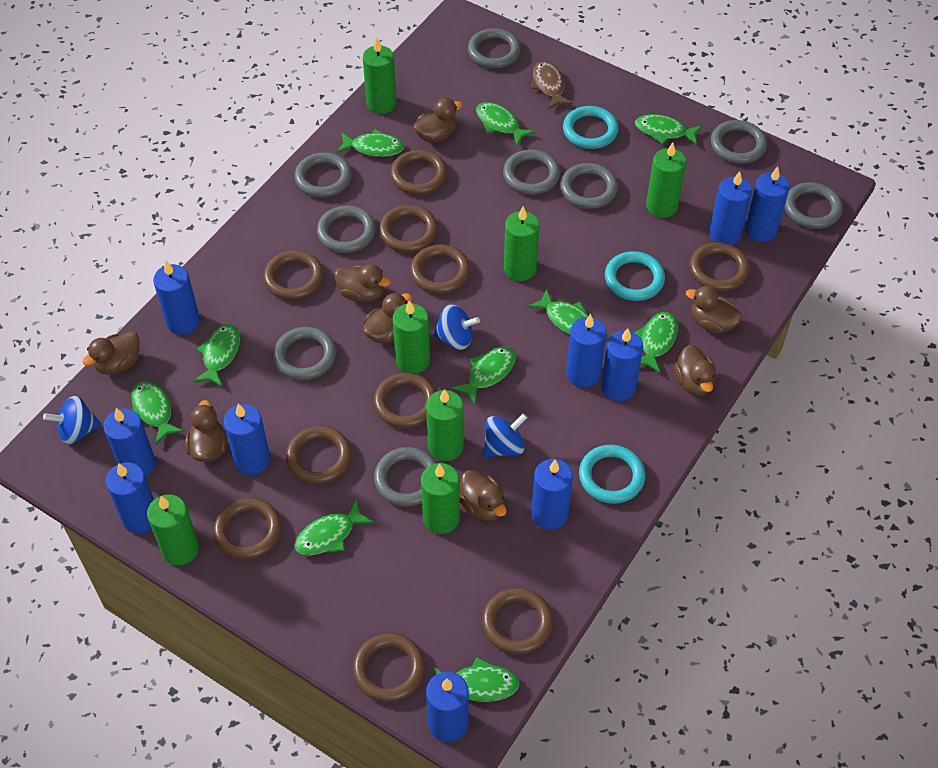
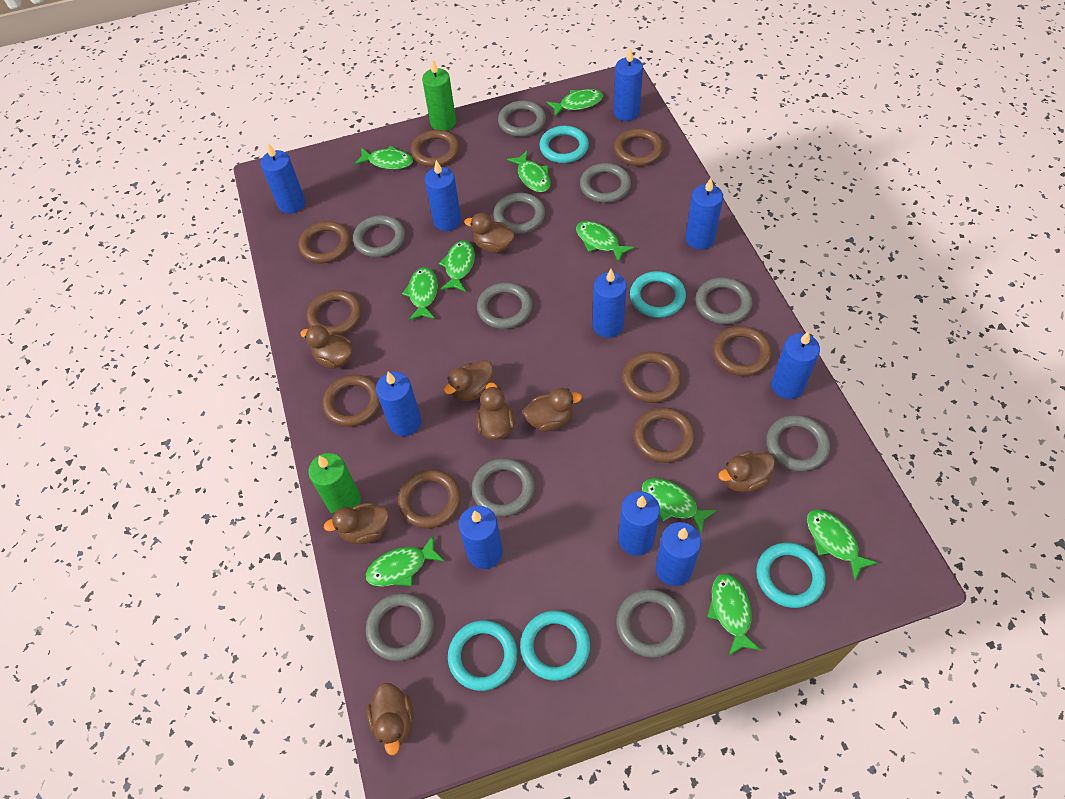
blue spinning top: 3 -> 0
brown fish: 1 -> 0
brown ring: 10 -> 9
green candle: 7 -> 2
grey ring: 9 -> 10
turquoise ring: 3 -> 5

